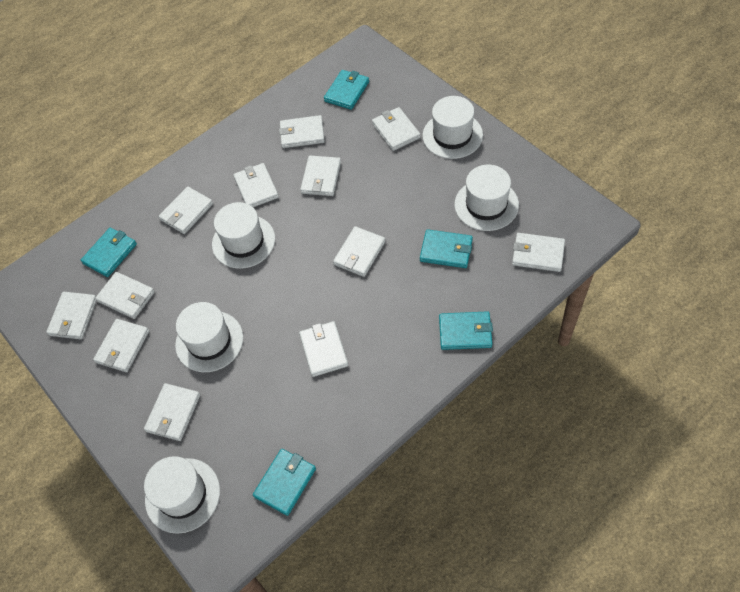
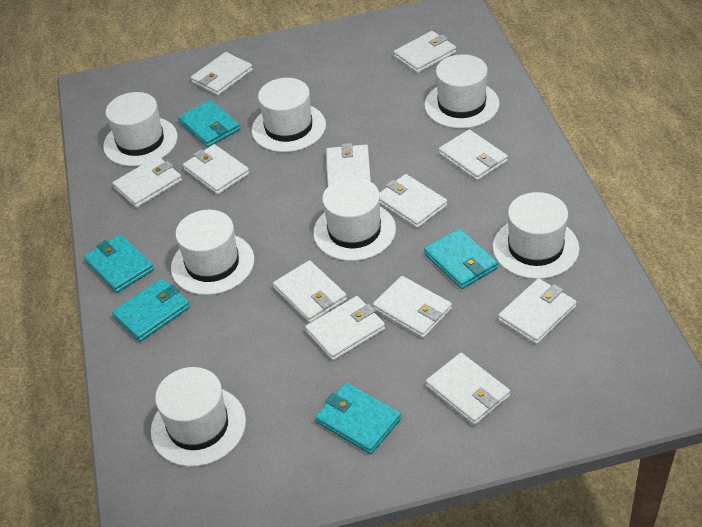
white hat: 5 -> 7

